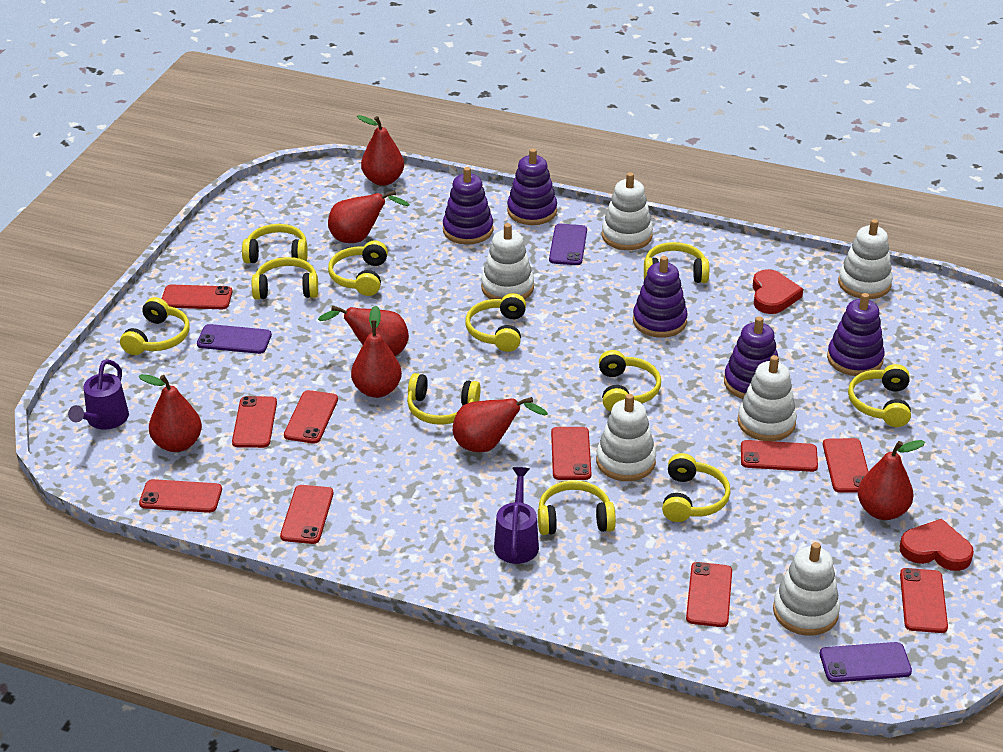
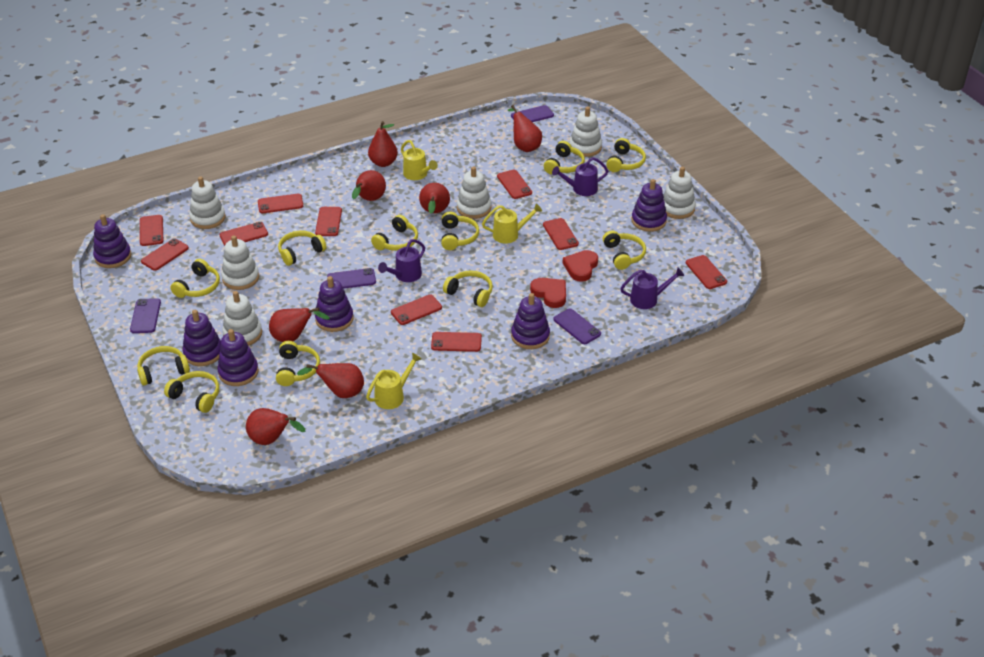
purple phone: 3 -> 4
purple stacking toy: 5 -> 6
purple watering can: 2 -> 3
yellow watering can: 0 -> 3

